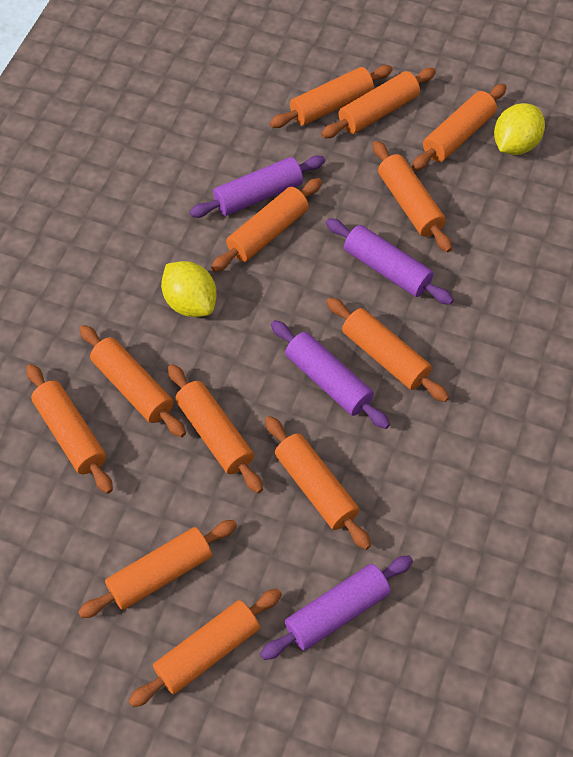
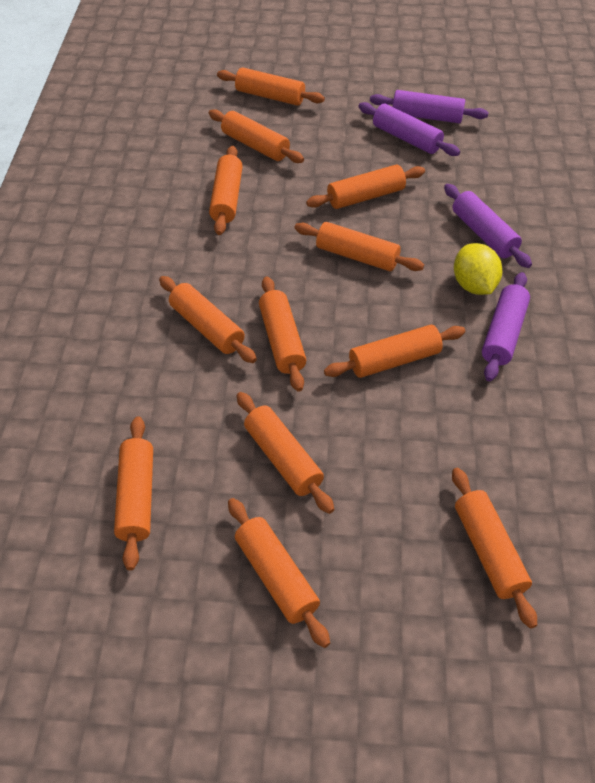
yellow lemon: 2 -> 1

